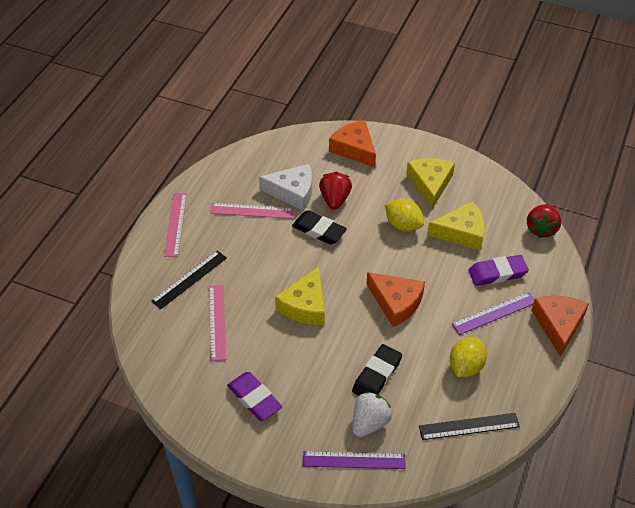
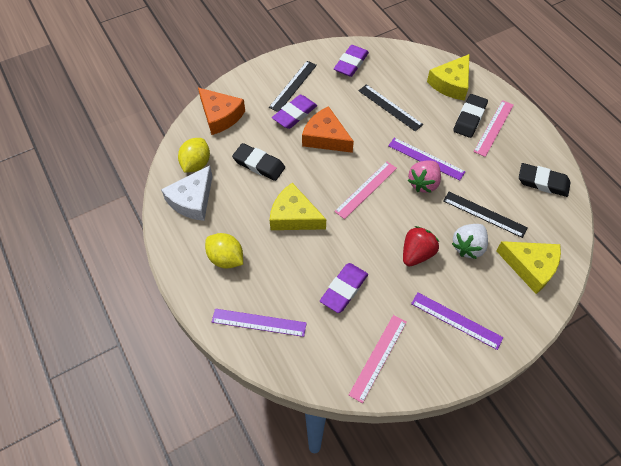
black eraser: 2 -> 3
black ruler: 2 -> 3
orange cheese: 3 -> 2
pink strawberry: 0 -> 1
purple eraser: 2 -> 3
purple ruler: 2 -> 3
red strawberry: 2 -> 1

